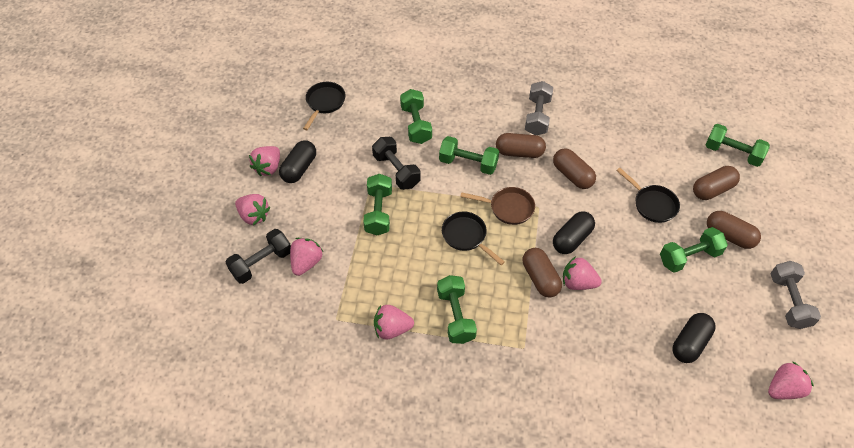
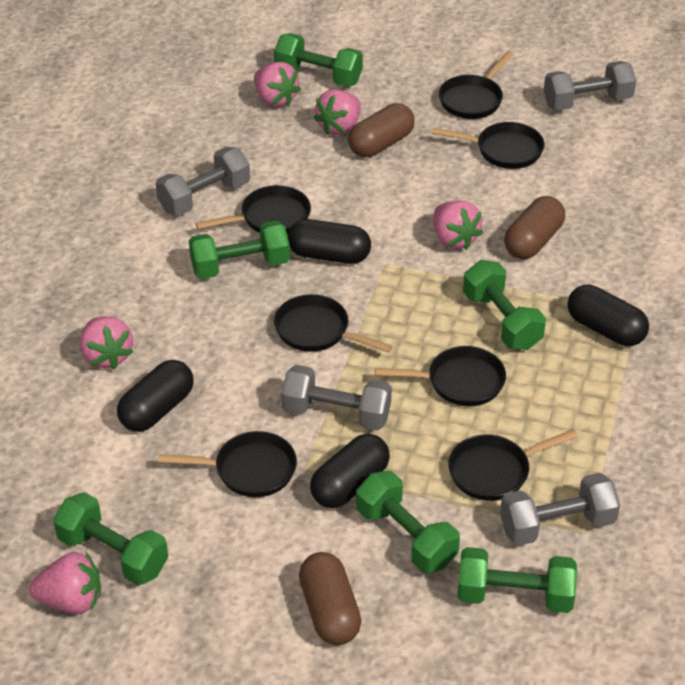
black capsule: 3 -> 4
black dumbbell: 2 -> 0
black pan: 3 -> 7
brown capsule: 5 -> 3
brown pan: 1 -> 0
grey dumbbell: 2 -> 4
pink strawberry: 6 -> 5

